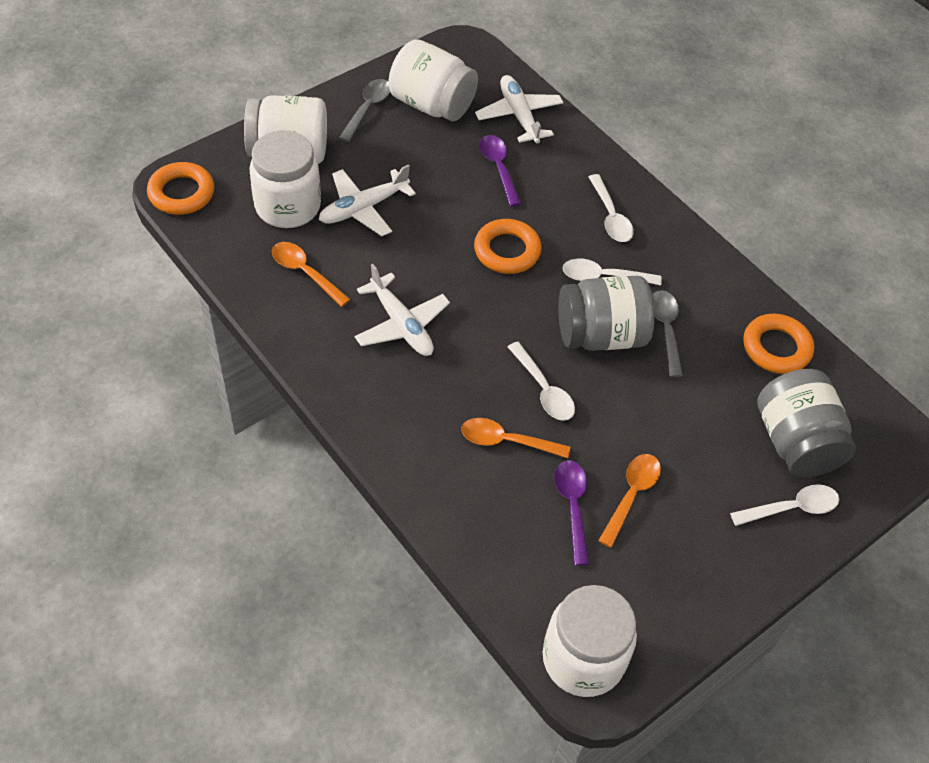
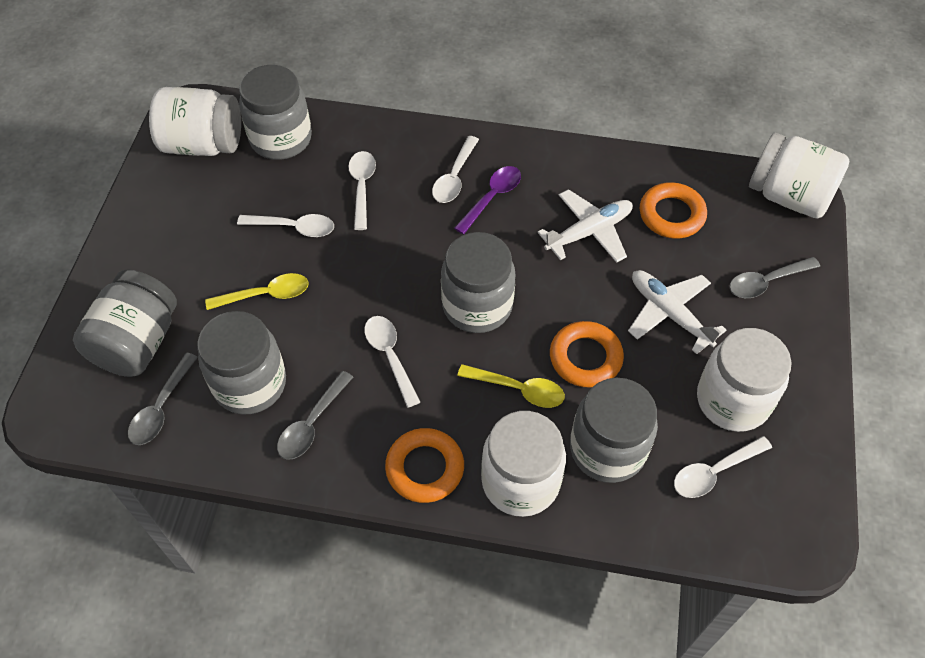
grey jar: 2 -> 5
grey spoon: 2 -> 3
orange spoon: 3 -> 0
purple spoon: 2 -> 1
white plane: 3 -> 2
white spoon: 4 -> 5
yellow spoon: 0 -> 2

